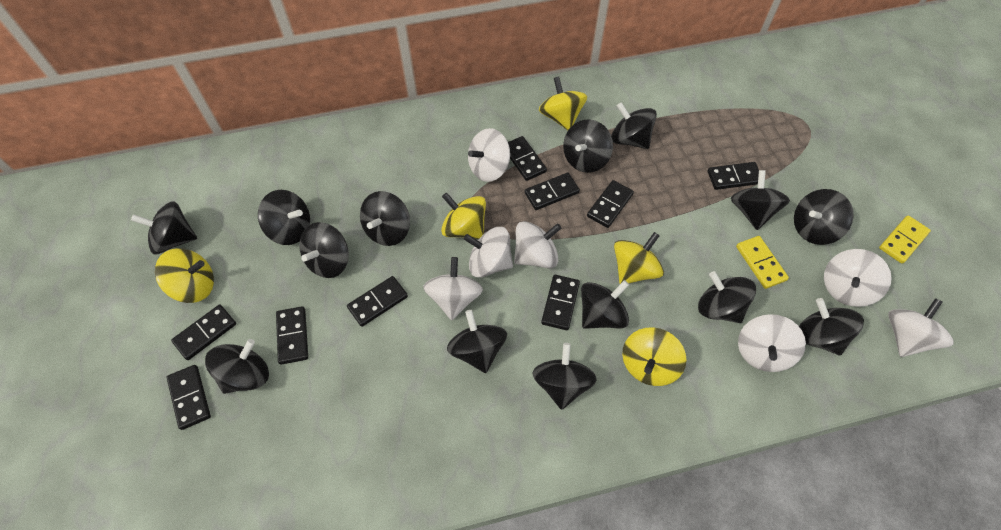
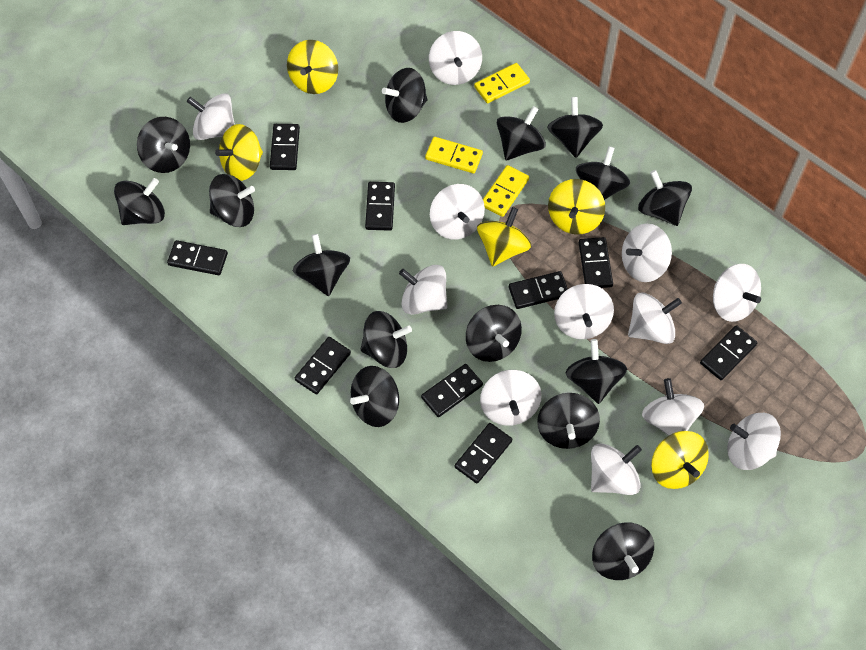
black spinning top: 14 -> 15
white spinning top: 7 -> 12
yellow domino: 2 -> 3

